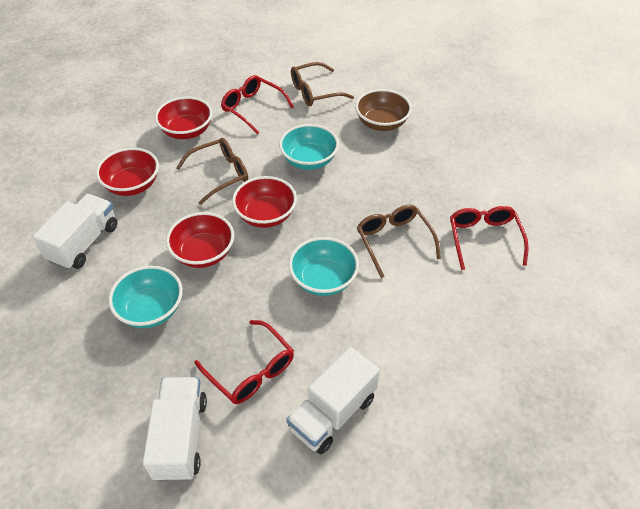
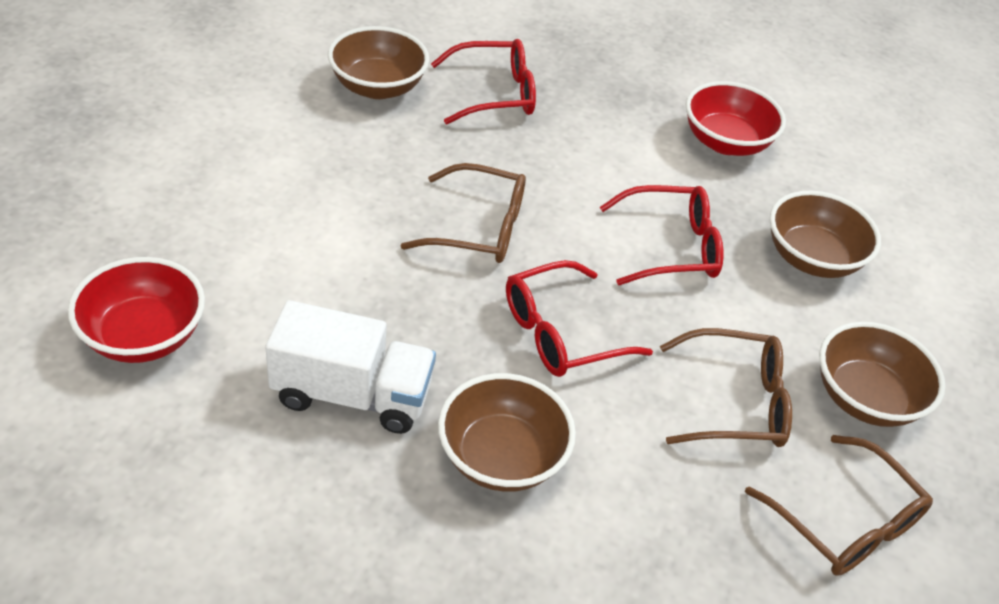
brown bowl: 1 -> 4
red bowl: 4 -> 2
turquoise bowl: 3 -> 0
white truck: 3 -> 1

